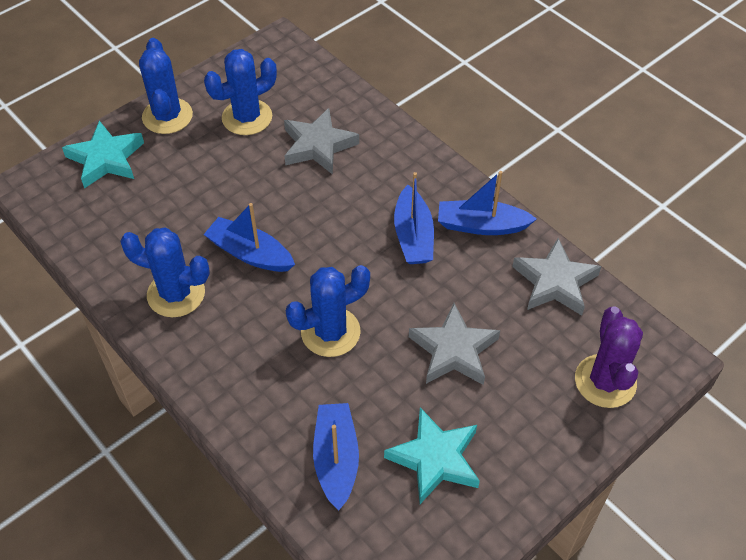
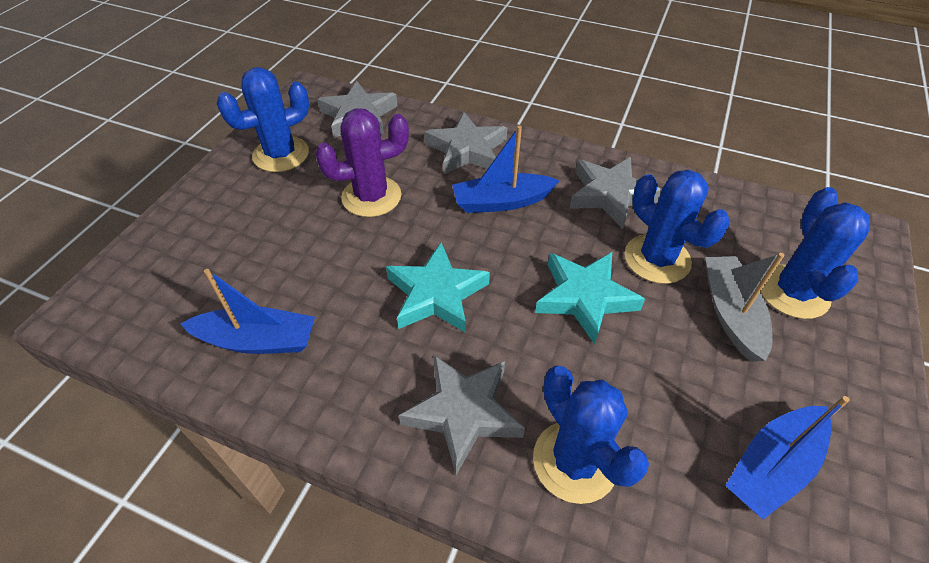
blue boat: 4 -> 3
grey boat: 0 -> 1
grey star: 3 -> 4

